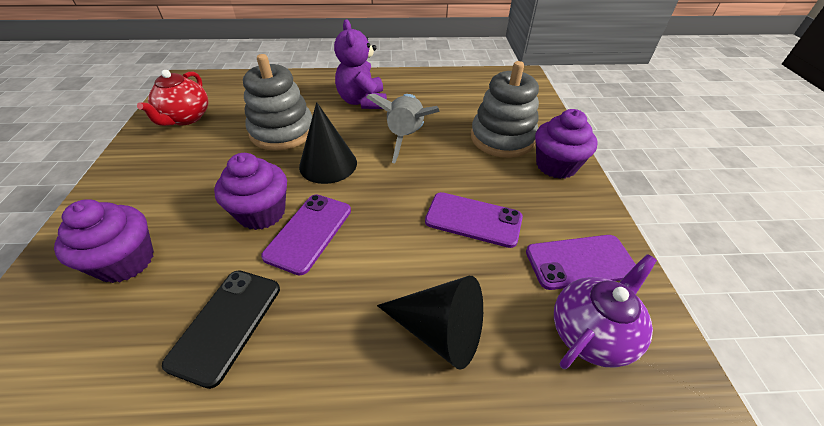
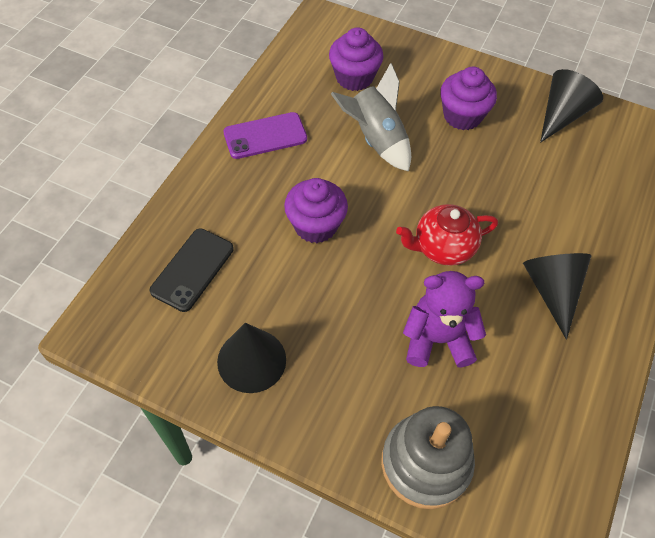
black cone: 2 -> 3
grey stacking toy: 2 -> 1
purple phone: 3 -> 1
purple teapot: 1 -> 0

